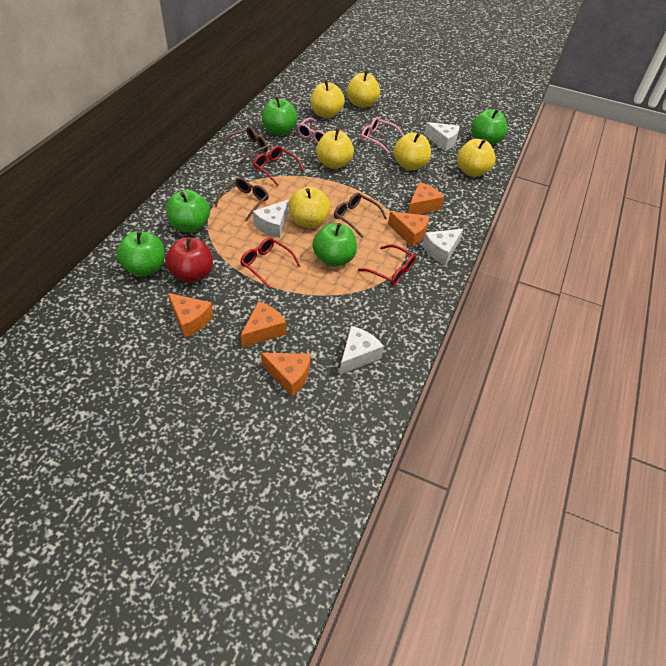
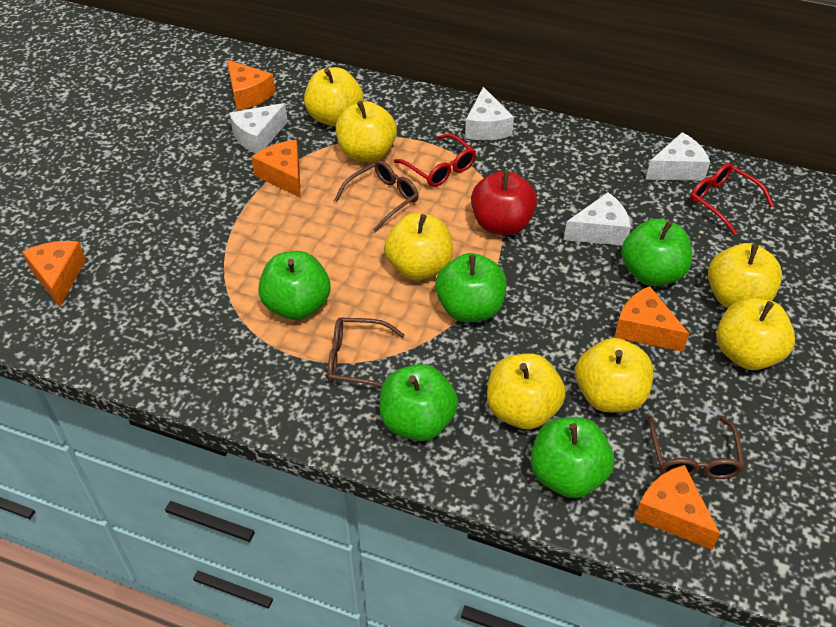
pink glasses: 2 -> 0
red glasses: 3 -> 2
yellow apple: 6 -> 7

